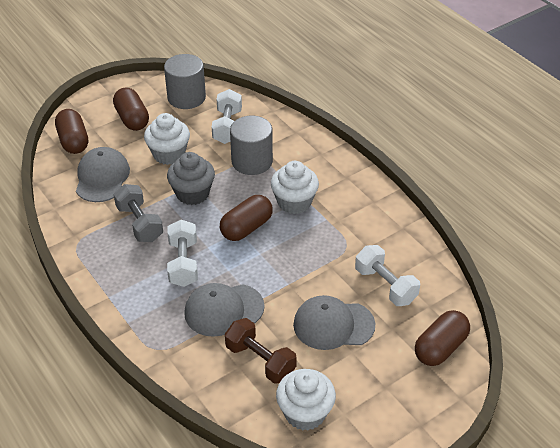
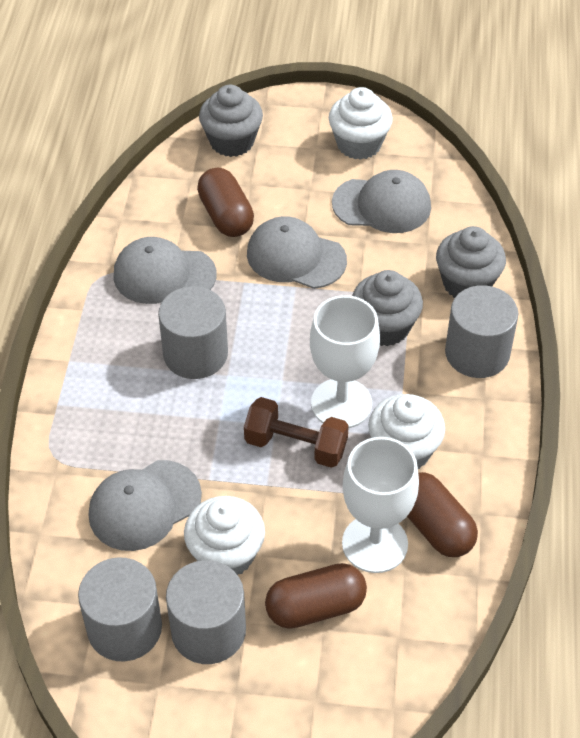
brown capsule: 4 -> 3
grey cap: 3 -> 4
grey cupcake: 1 -> 3
grey cylinder: 2 -> 4
grey dumbbell: 1 -> 0
white dumbbell: 3 -> 0
white goblet: 0 -> 2

